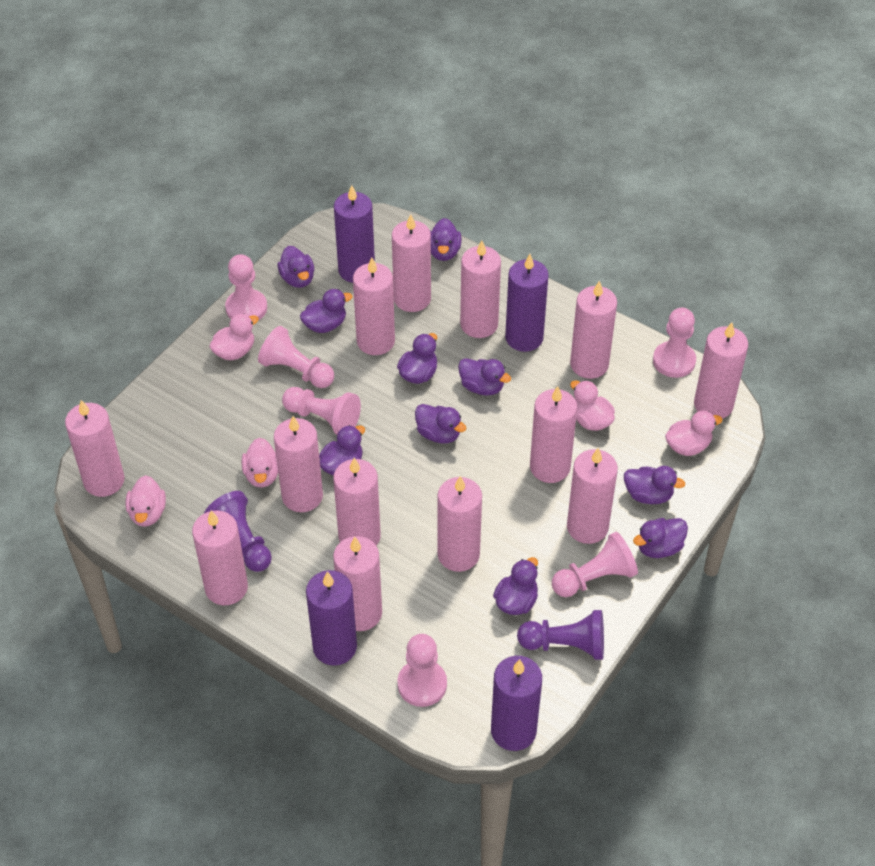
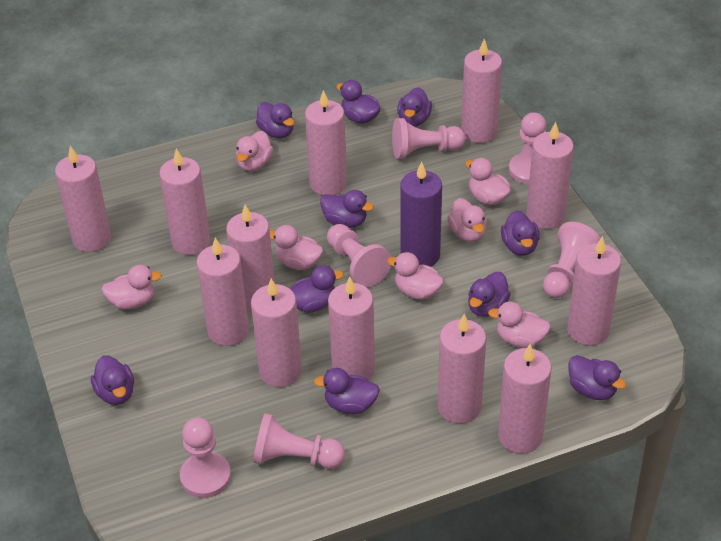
pink candle: 13 -> 12
pink duck: 5 -> 7
purple candle: 4 -> 1
purple pawn: 2 -> 0

